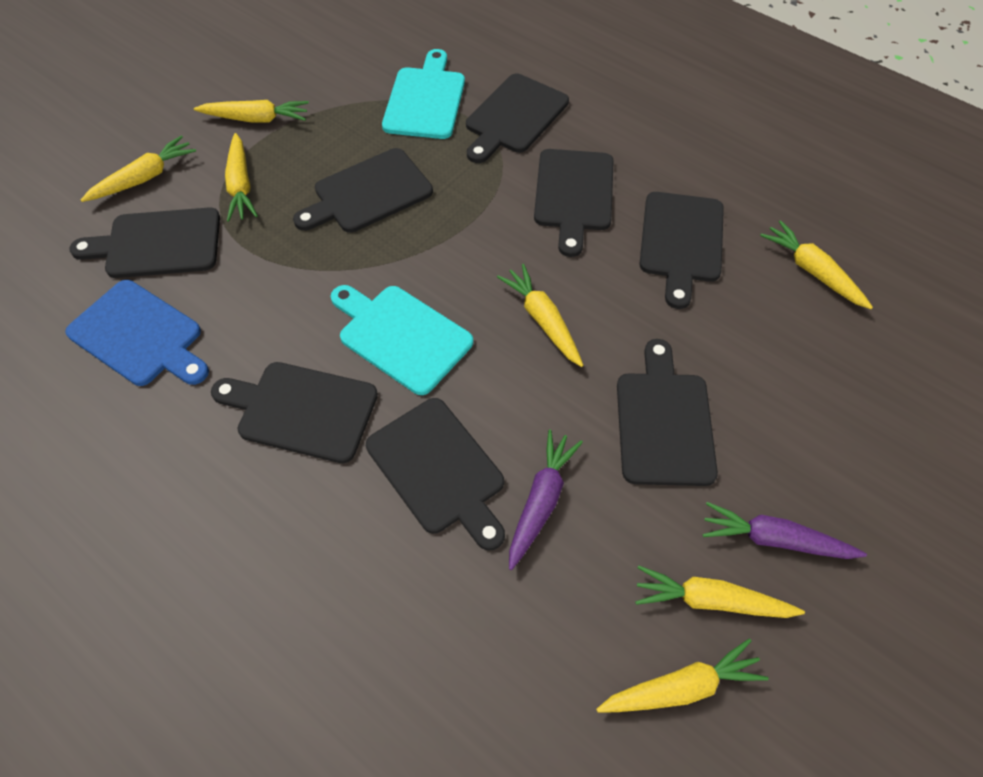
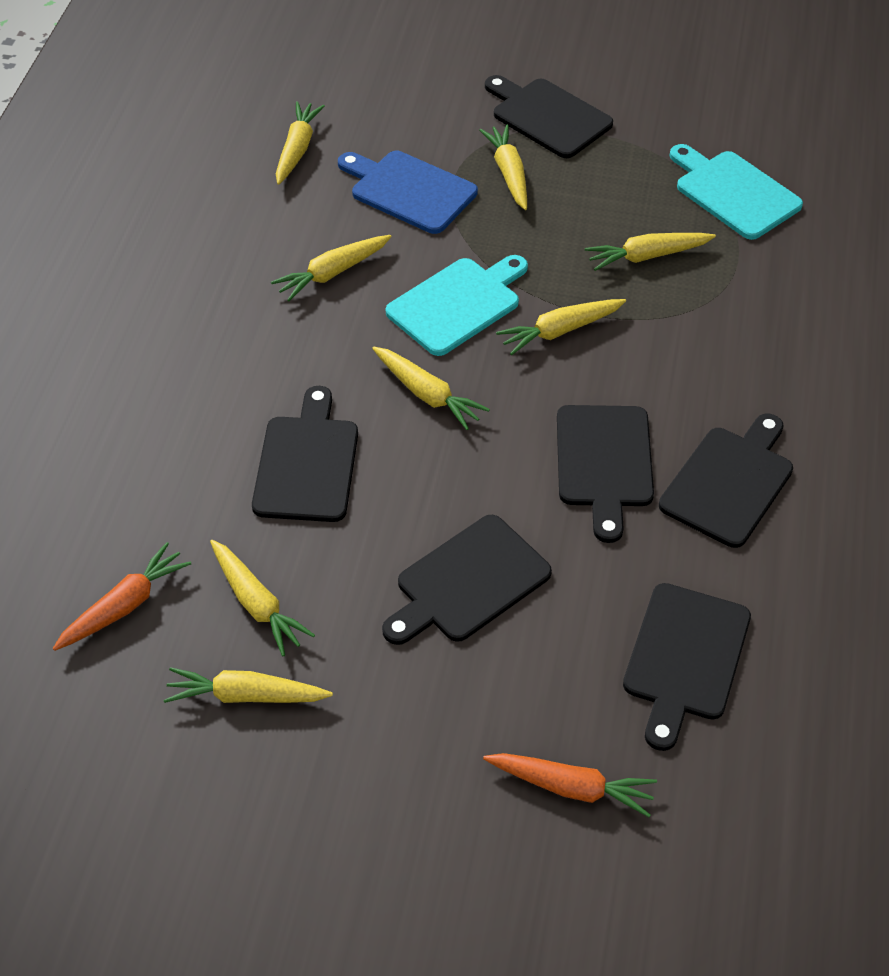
black cutting board: 8 -> 6
orange carrot: 0 -> 2
purple carrot: 2 -> 0
yellow carrot: 7 -> 8

